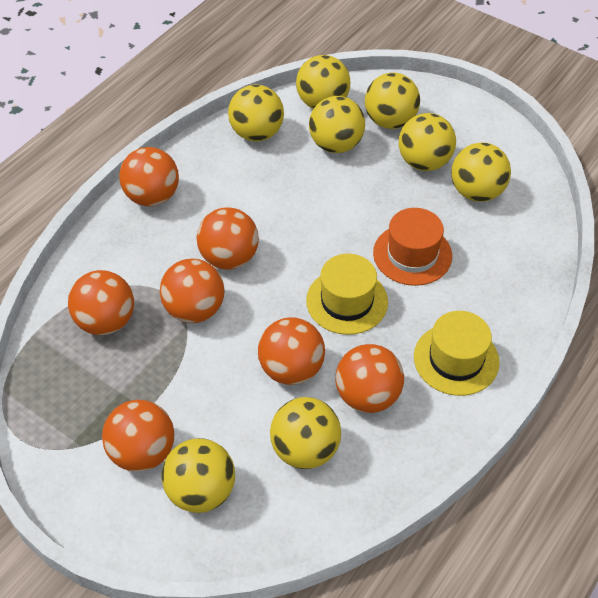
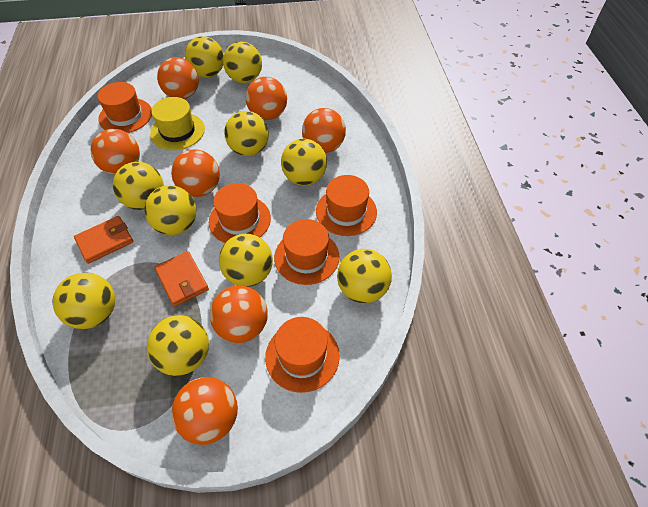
orange hat: 1 -> 5
orange wallet: 0 -> 2
yellow ball: 8 -> 10
yellow hat: 2 -> 1

